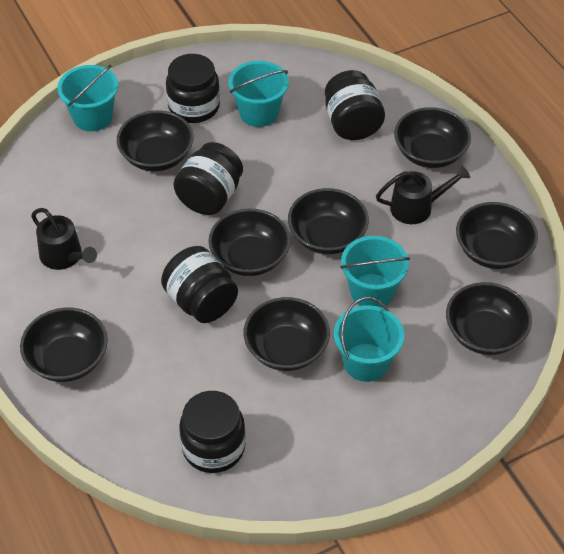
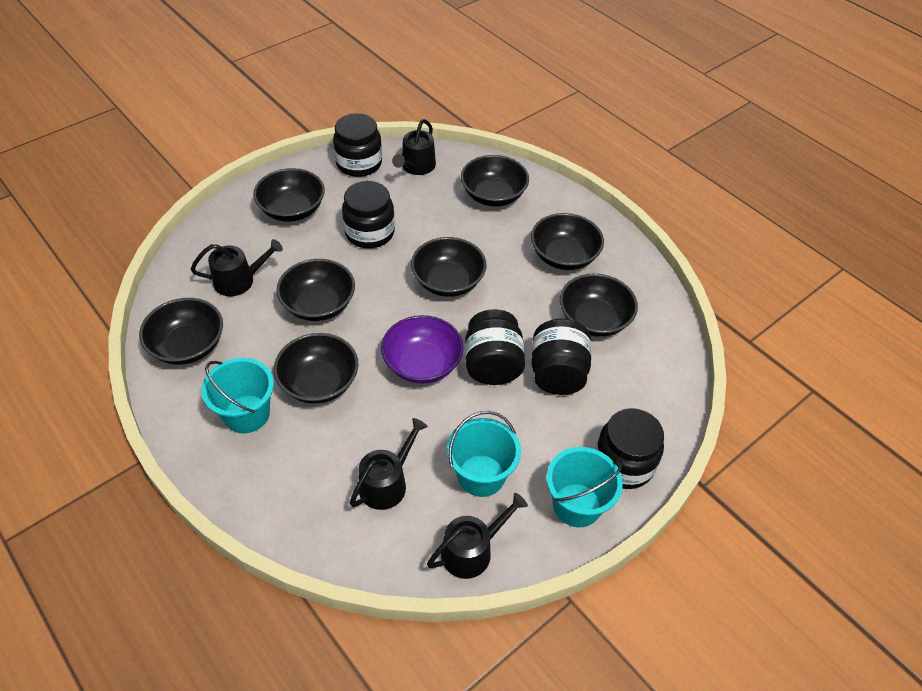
black watering can: 2 -> 4
purple bowl: 0 -> 1
turquoise bucket: 4 -> 3

